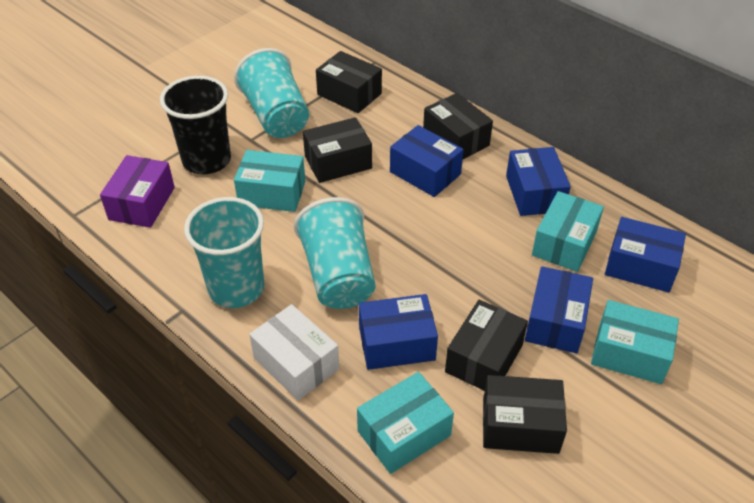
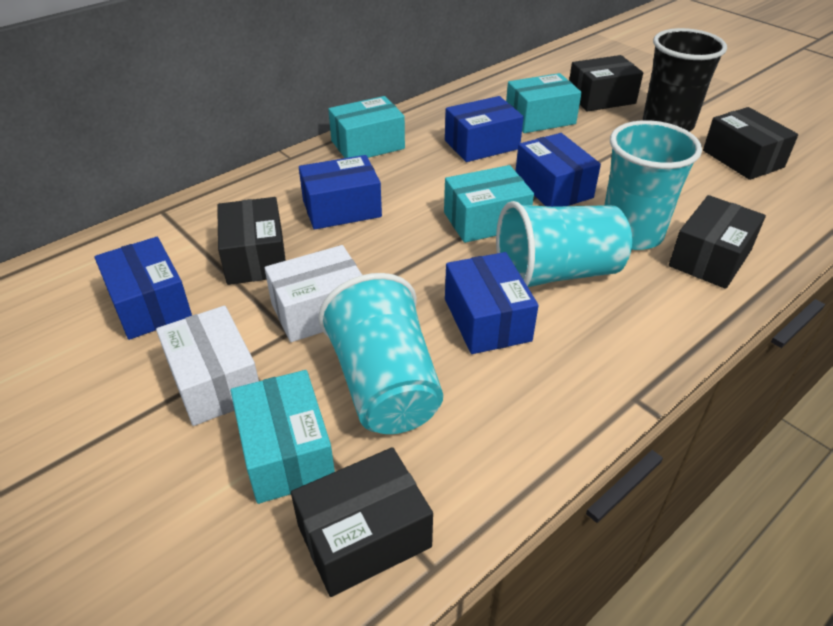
purple box: 1 -> 0
white box: 1 -> 2

